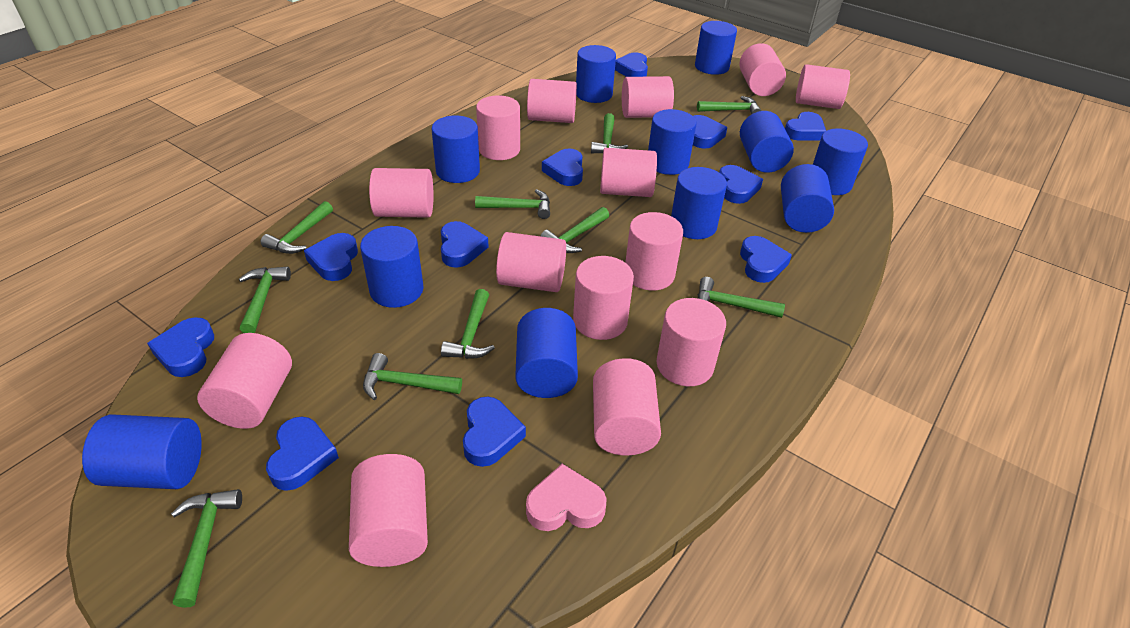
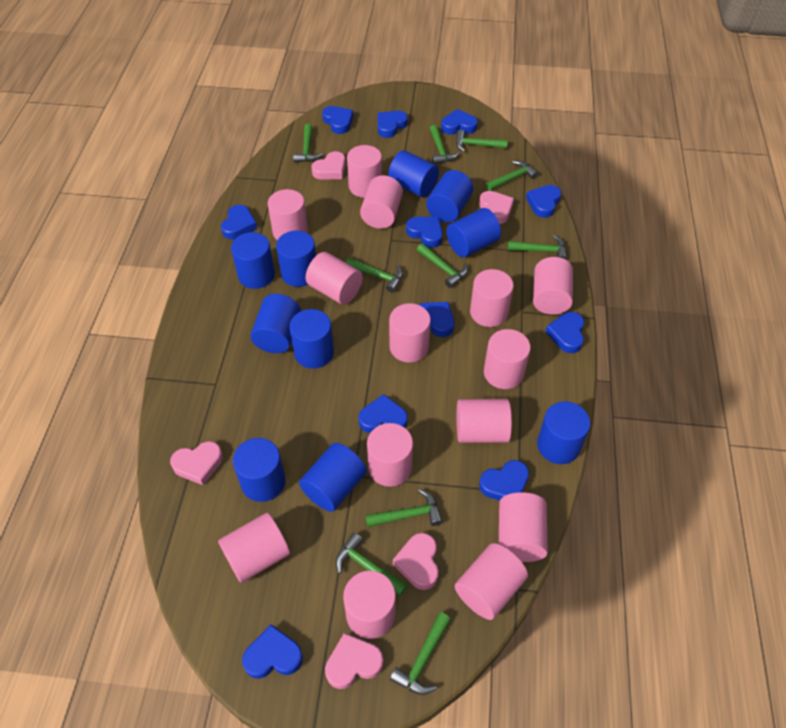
blue cylinder: 11 -> 10
pink heart: 1 -> 5

